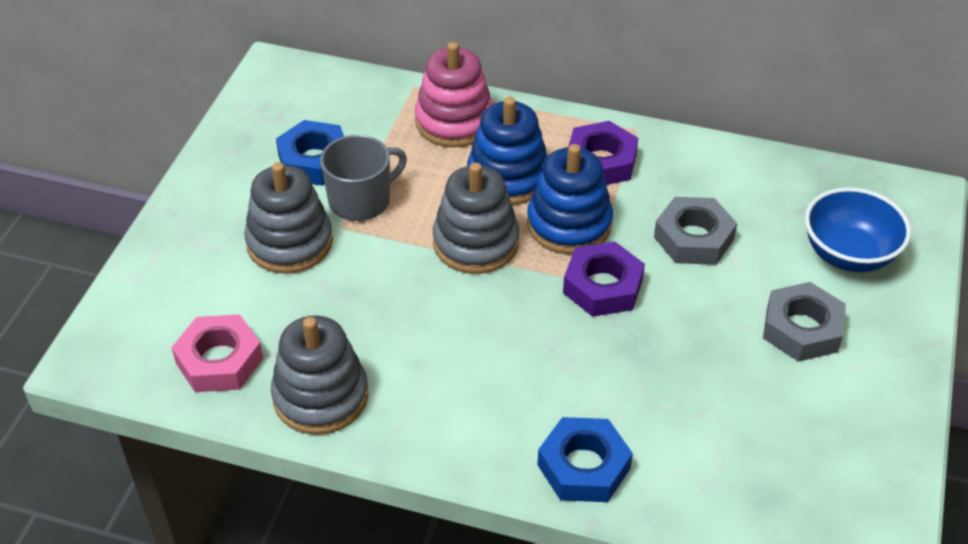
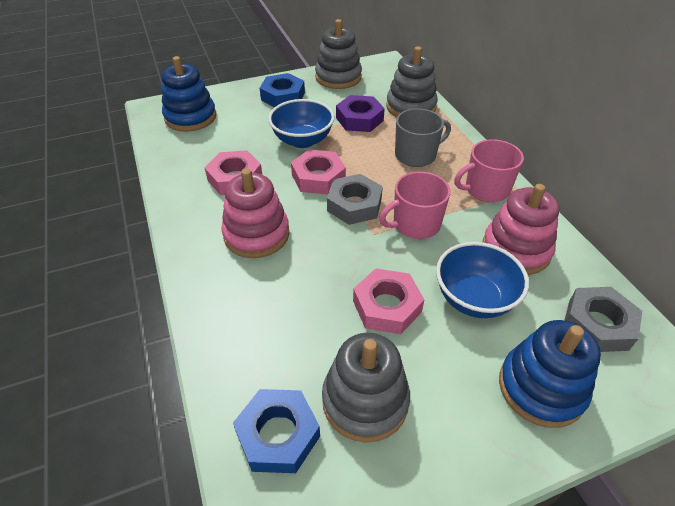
blue bowl: 1 -> 2
pink mug: 0 -> 2
pink nut: 1 -> 3
pink stacking toy: 1 -> 2
purple nut: 2 -> 1

